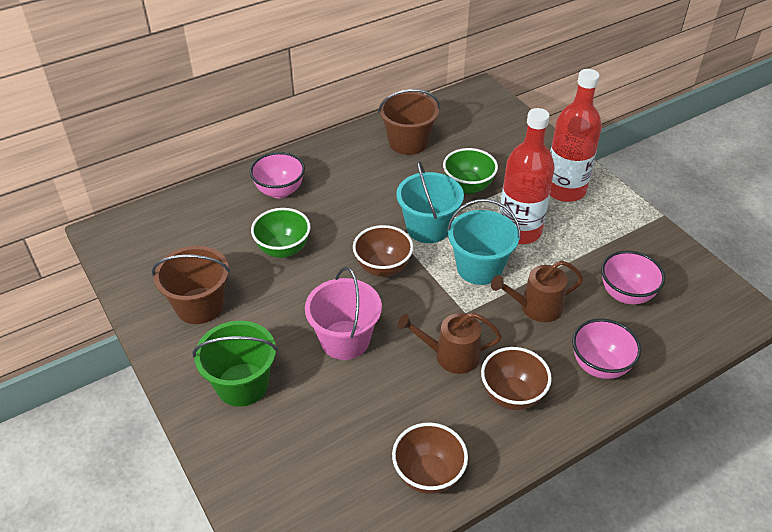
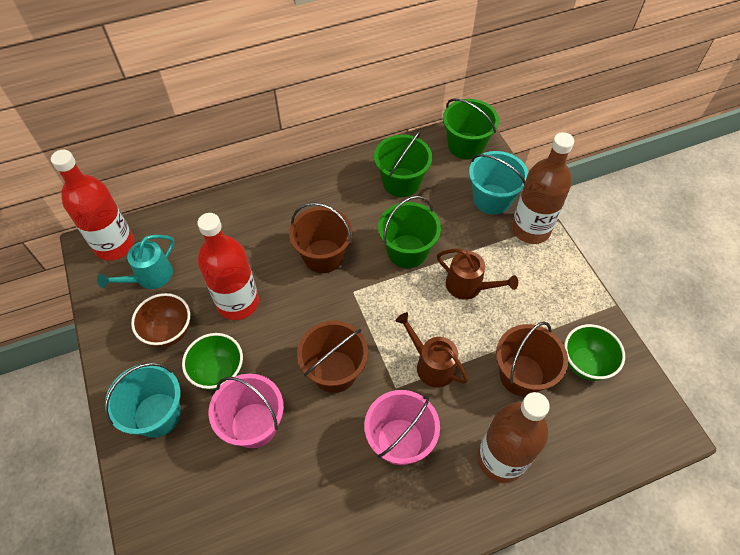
brown bottle: 0 -> 2
brown bowl: 3 -> 1
brown bucket: 2 -> 3
green bucket: 1 -> 3
pink bowl: 3 -> 0
pink bucket: 1 -> 2
turquoise watering can: 0 -> 1

